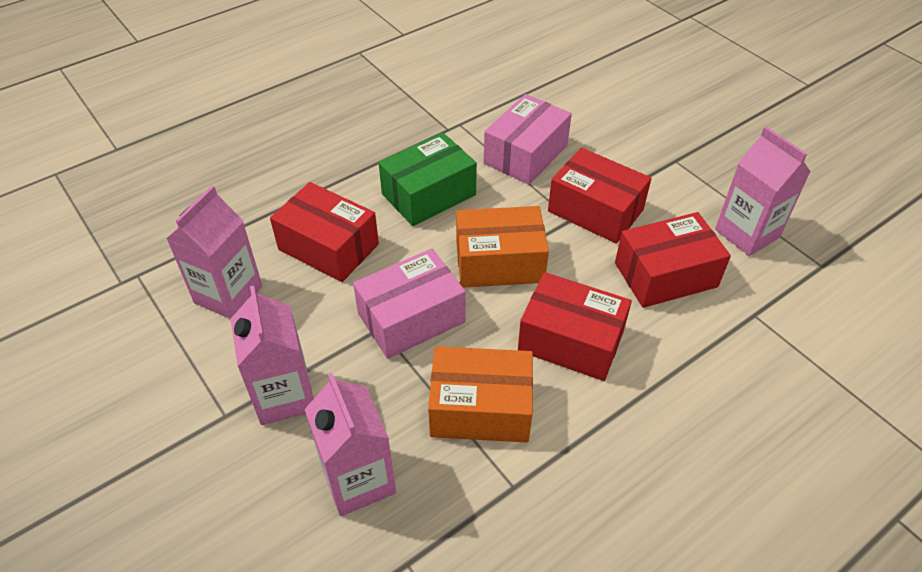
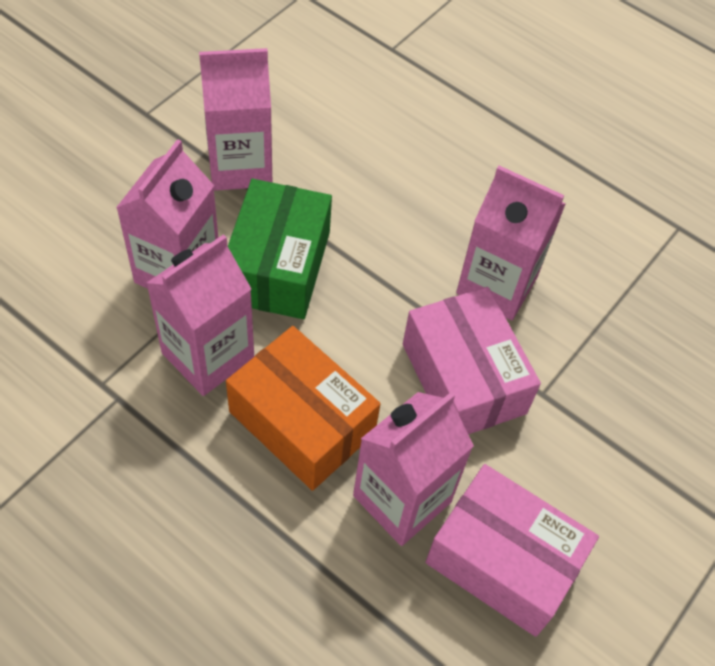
orange box: 2 -> 1
pink carton: 4 -> 5
red box: 4 -> 0

